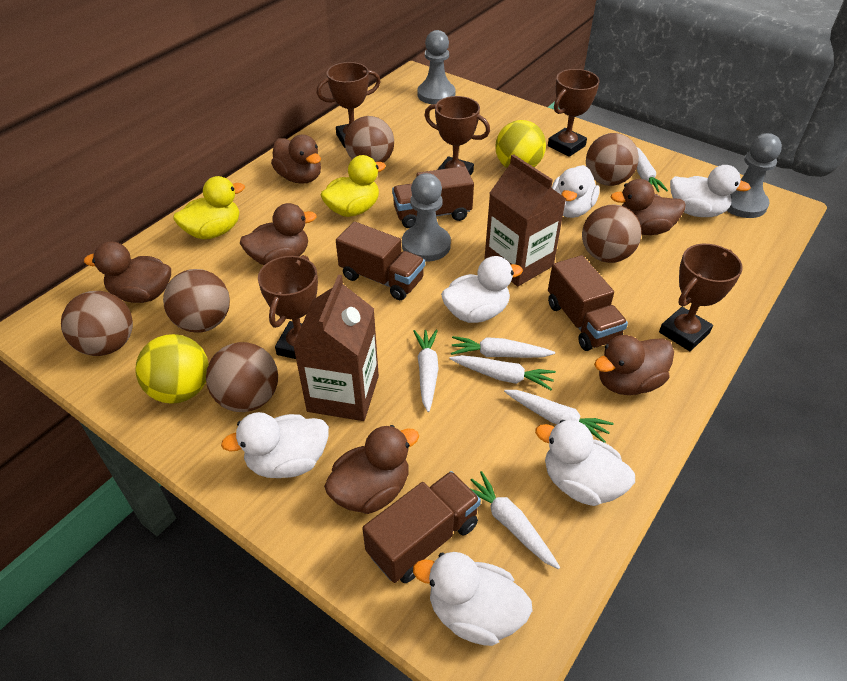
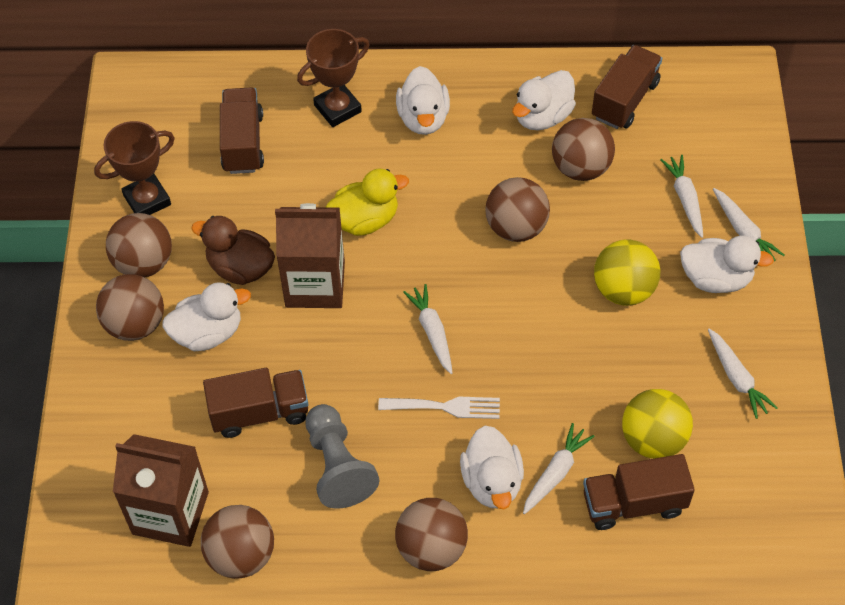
brown duck: 6 -> 1
brown trophy: 5 -> 2
grey pawn: 3 -> 1
white carrot: 6 -> 5
white duck: 6 -> 5
white fork: 0 -> 1
yellow duck: 2 -> 1

